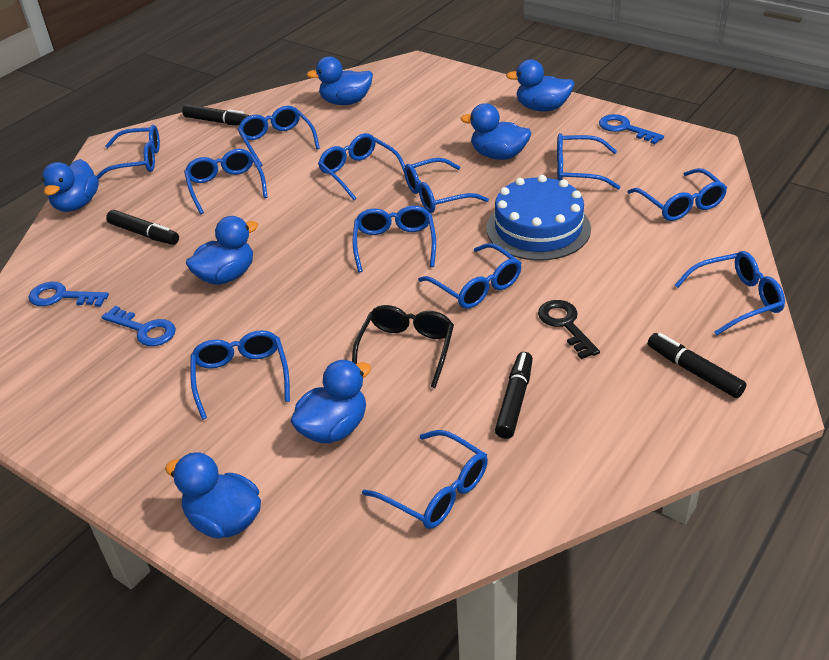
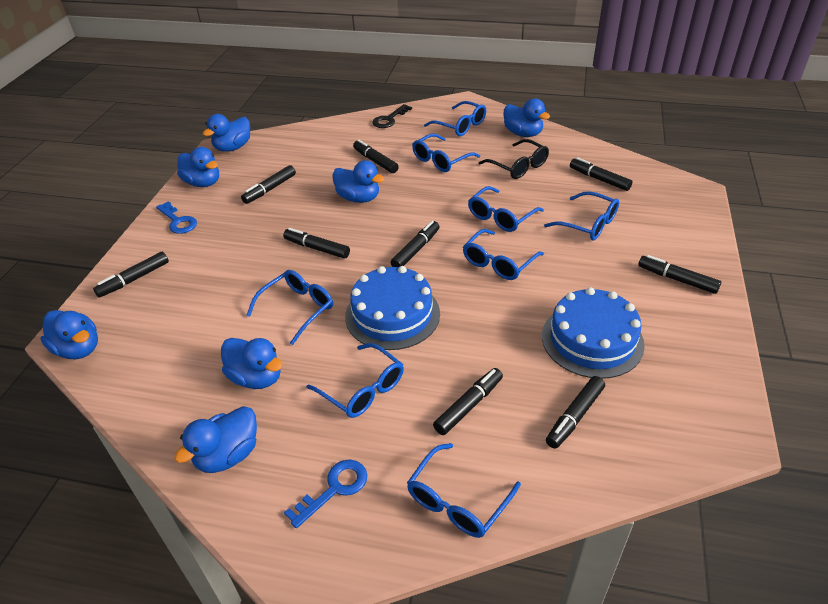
black marker: 4 -> 9
blue cake: 1 -> 2
blue glasses: 12 -> 8
blue key: 3 -> 2

